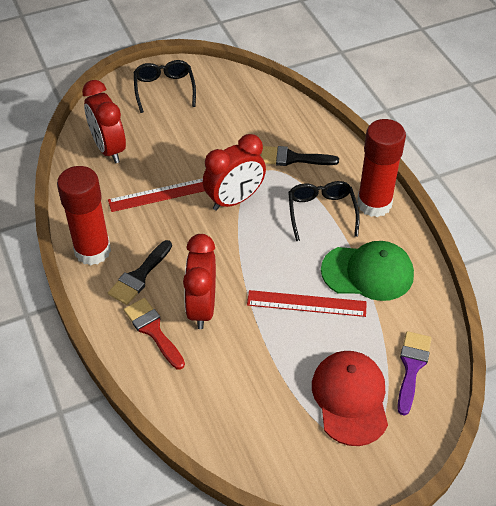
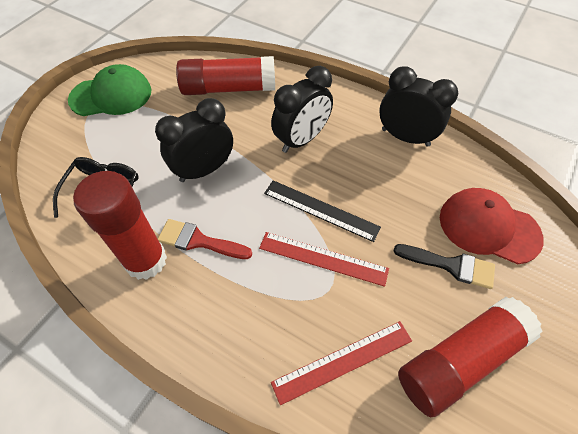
black brush: 2 -> 1
black clock: 0 -> 3
black glasses: 2 -> 1
black ruler: 0 -> 1
purple brush: 1 -> 0
red clock: 3 -> 0
red glue stick: 2 -> 3

